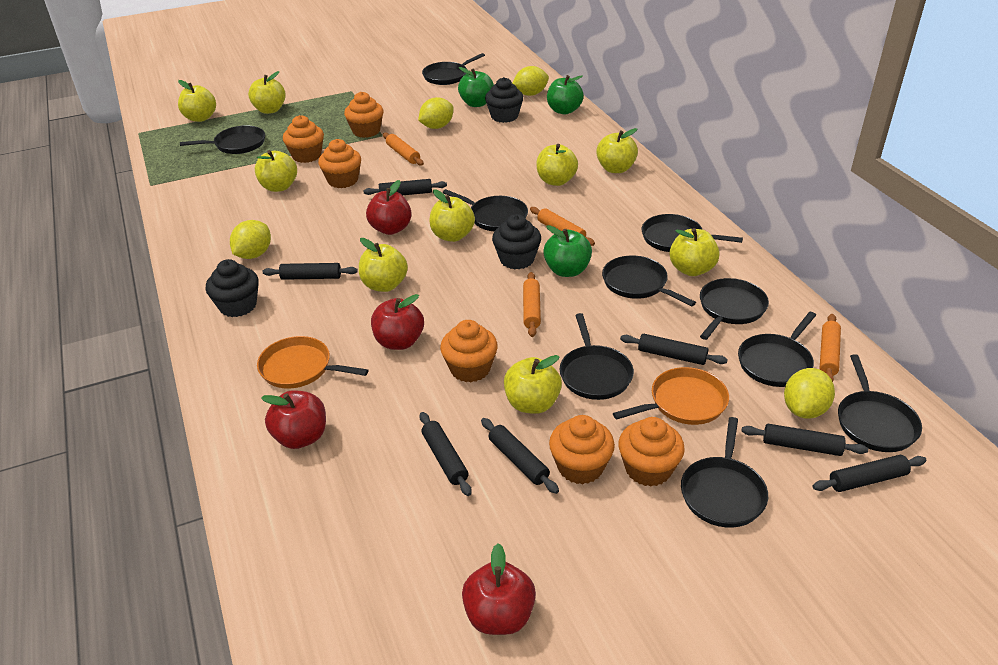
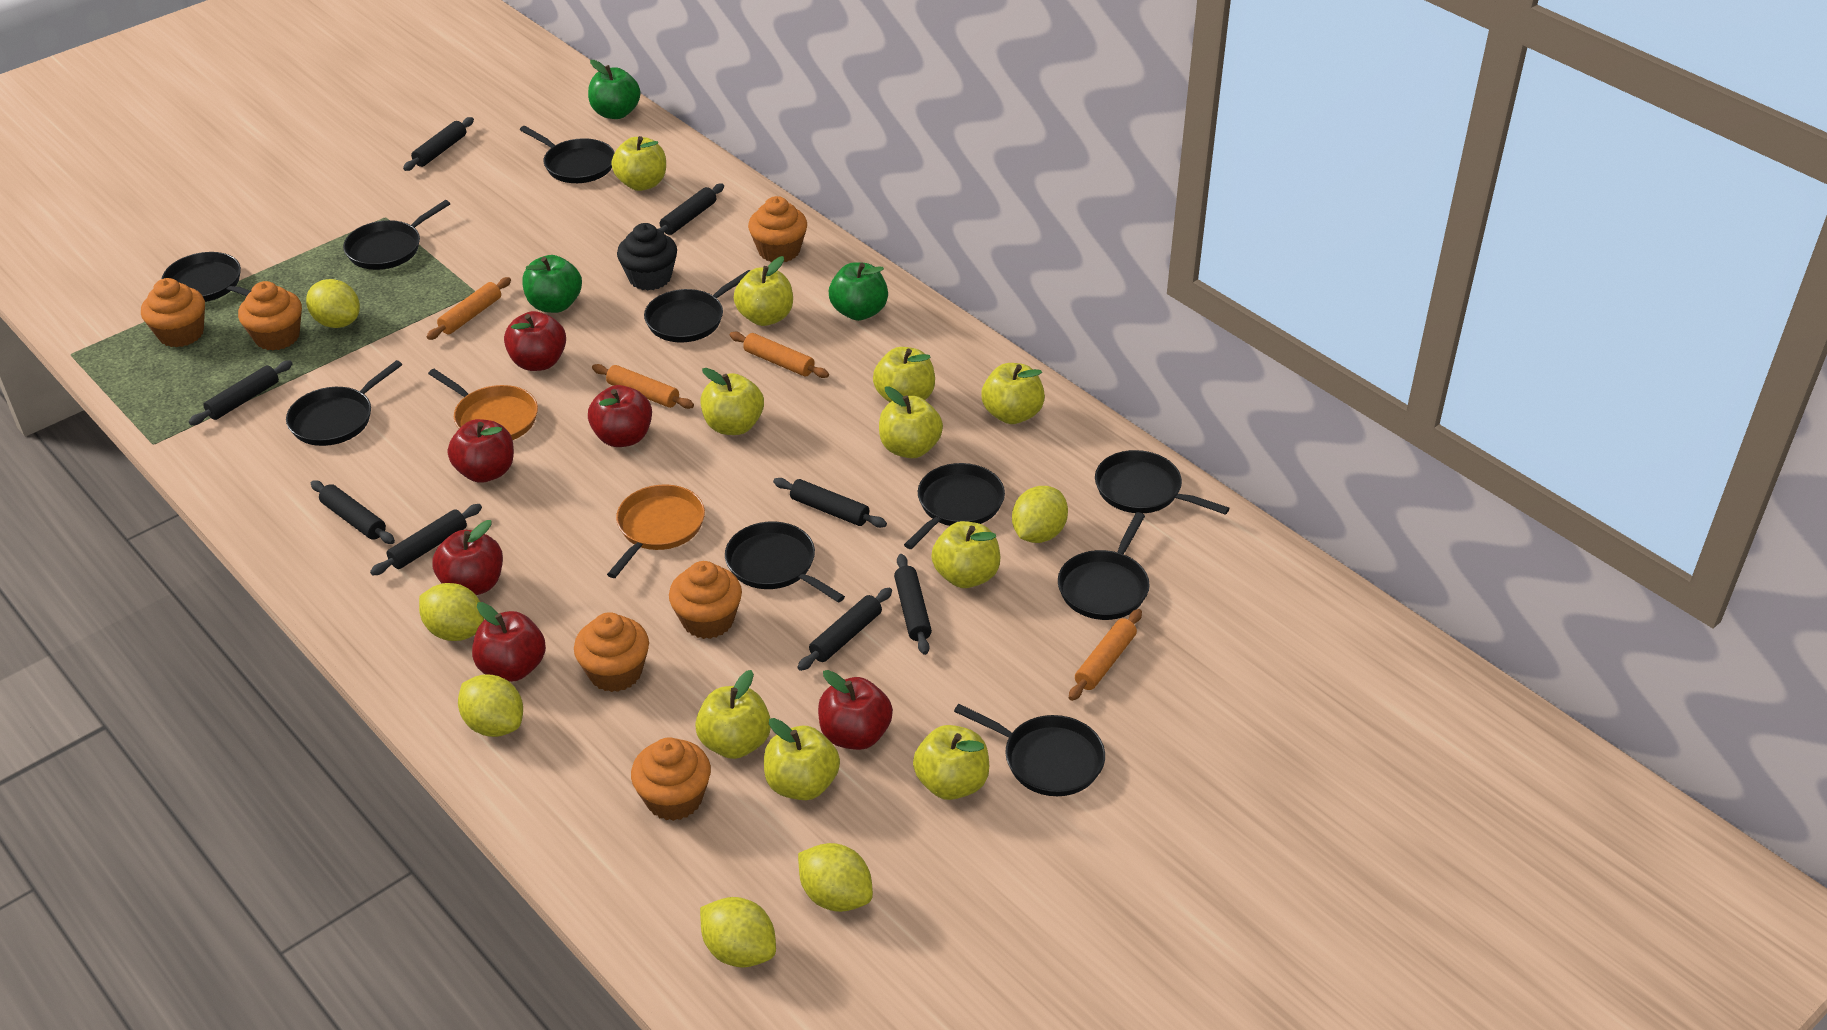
black cupcake: 3 -> 1
black rolling pin: 7 -> 8
red apple: 4 -> 6
yellow apple: 9 -> 10
yellow lemon: 4 -> 6

